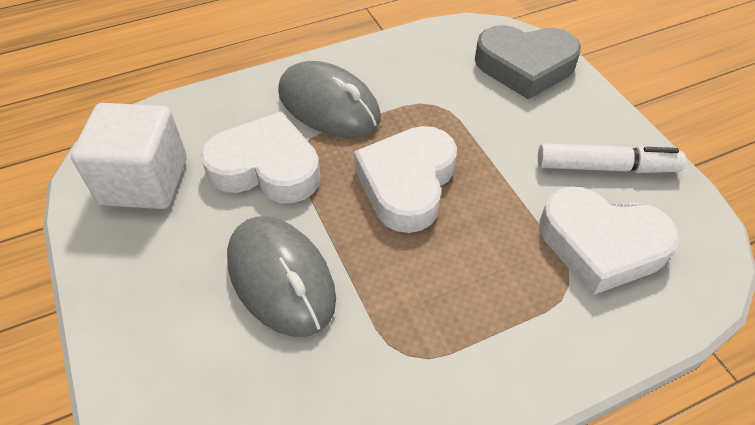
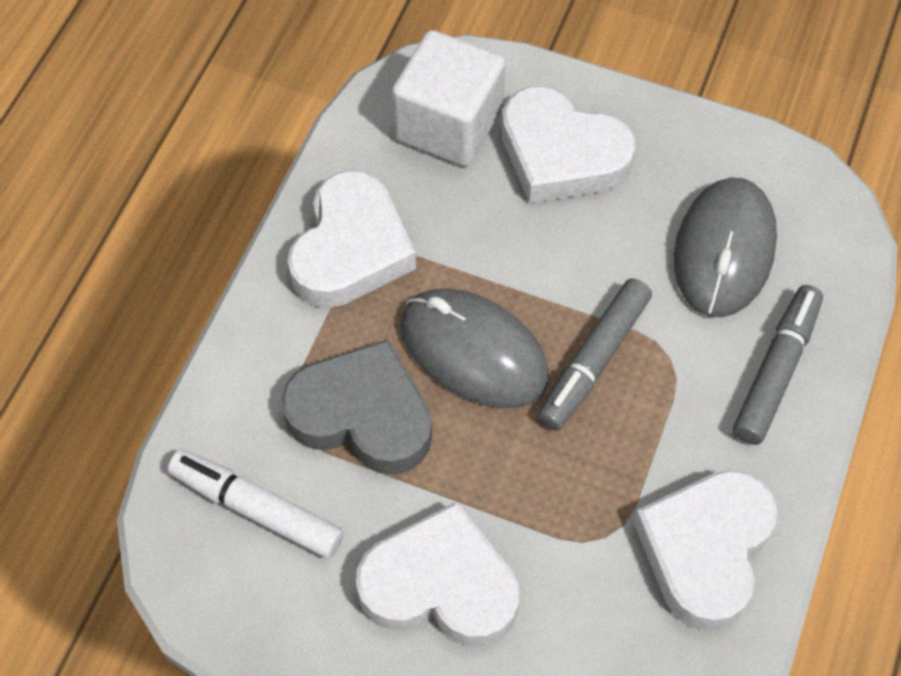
grey marker: 0 -> 2
white heart: 3 -> 4

